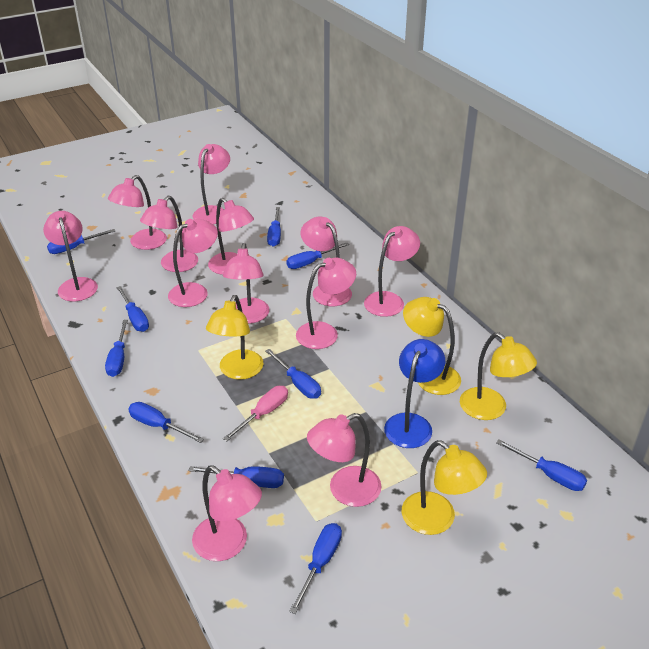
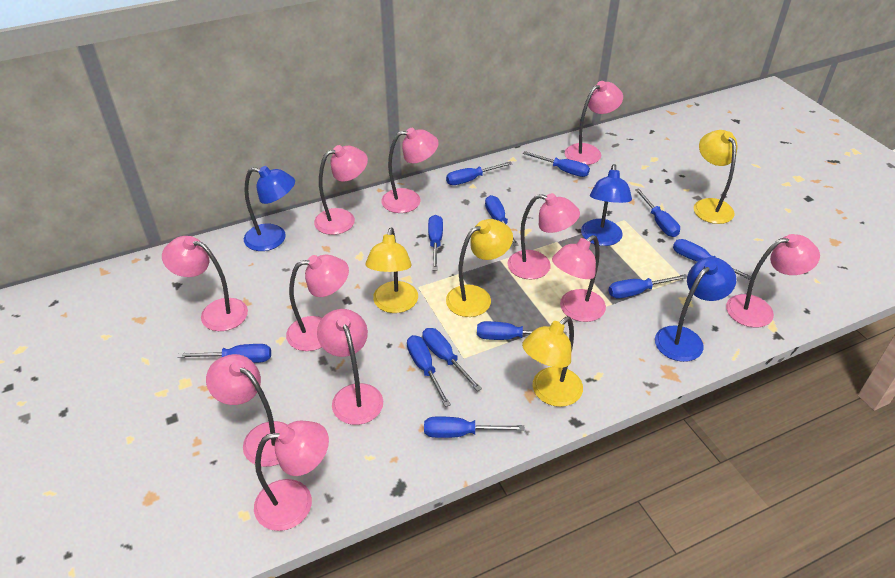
blue lamp: 1 -> 3
blue screwdriver: 10 -> 12
pink lamp: 12 -> 11
pink screwdriver: 1 -> 0

